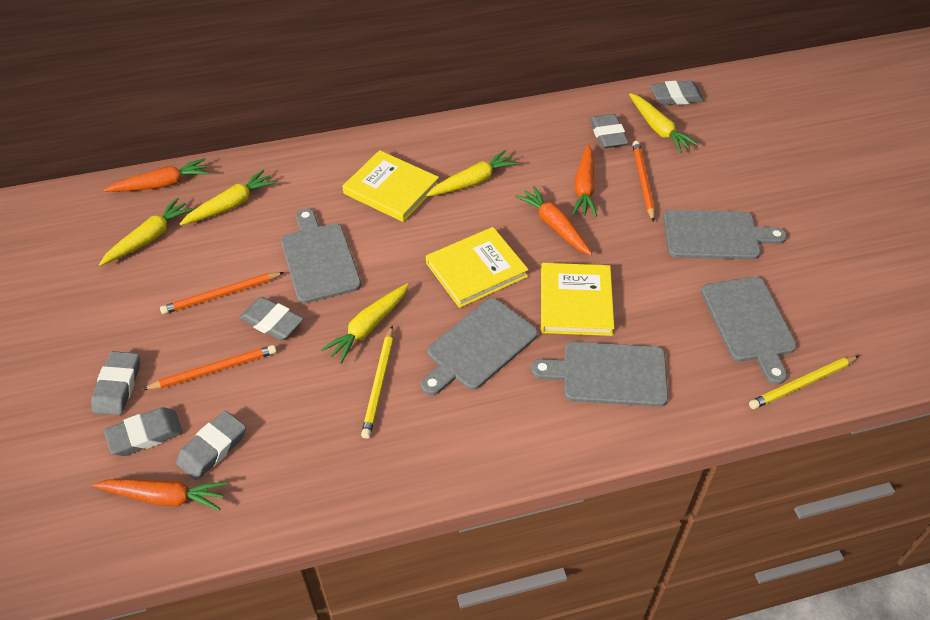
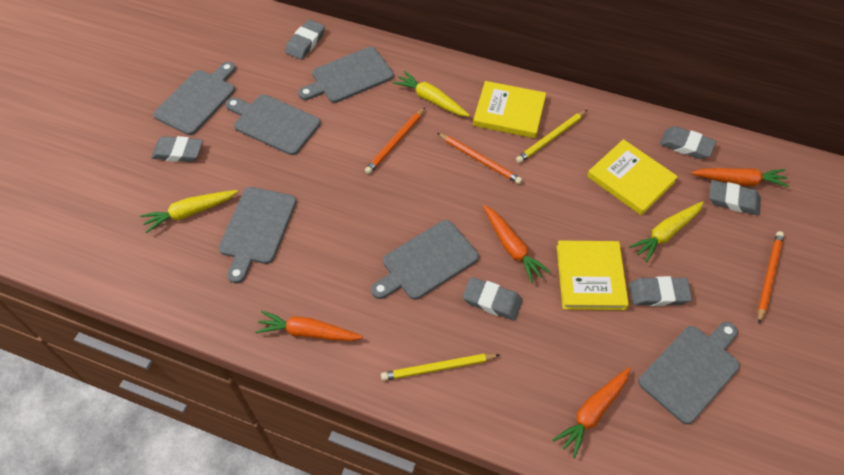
grey cutting board: 5 -> 6
yellow carrot: 5 -> 3

